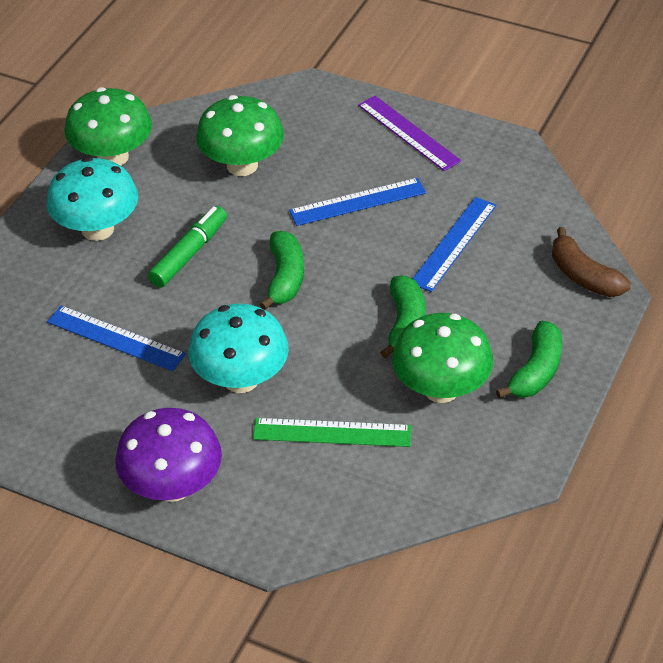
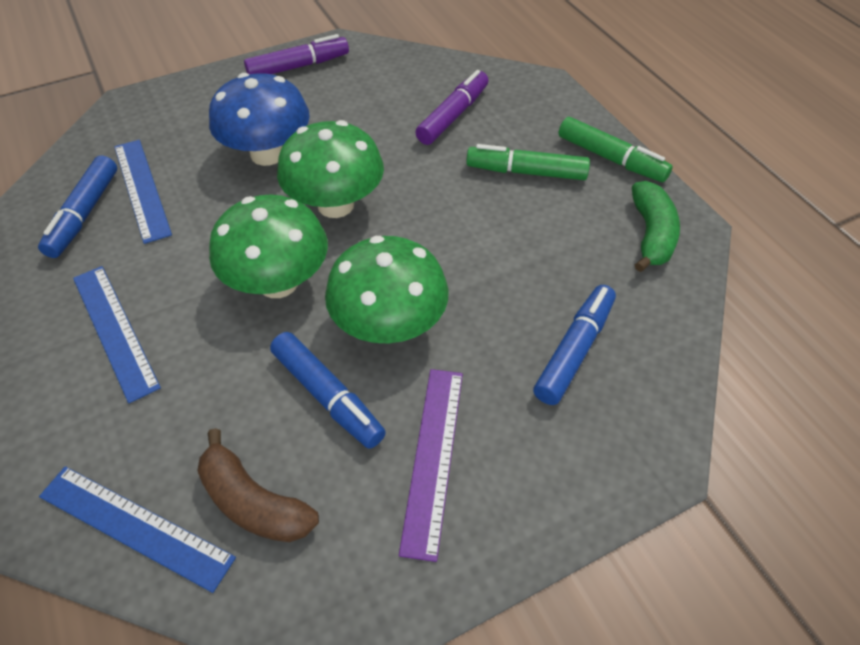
blue marker: 0 -> 3
blue mushroom: 0 -> 1
green banana: 3 -> 1
green marker: 1 -> 2
green ruler: 1 -> 0
purple marker: 0 -> 2
purple mushroom: 1 -> 0
turquoise mushroom: 2 -> 0

